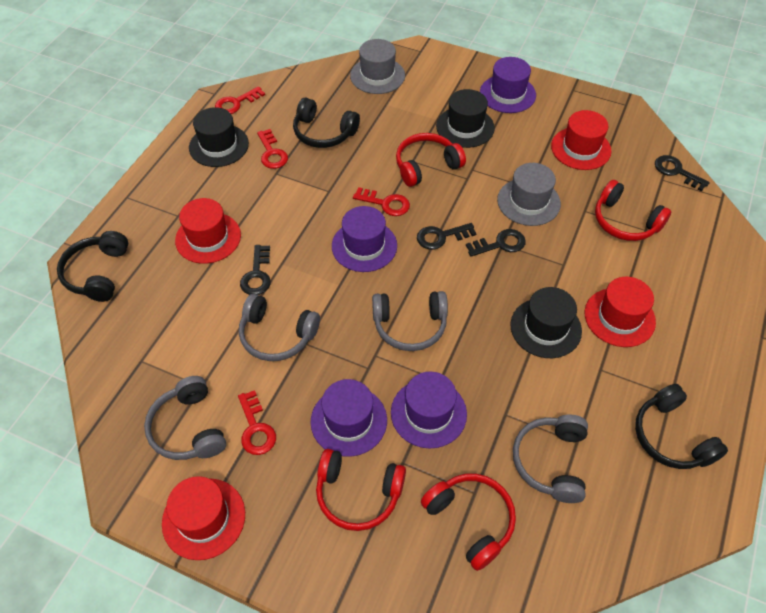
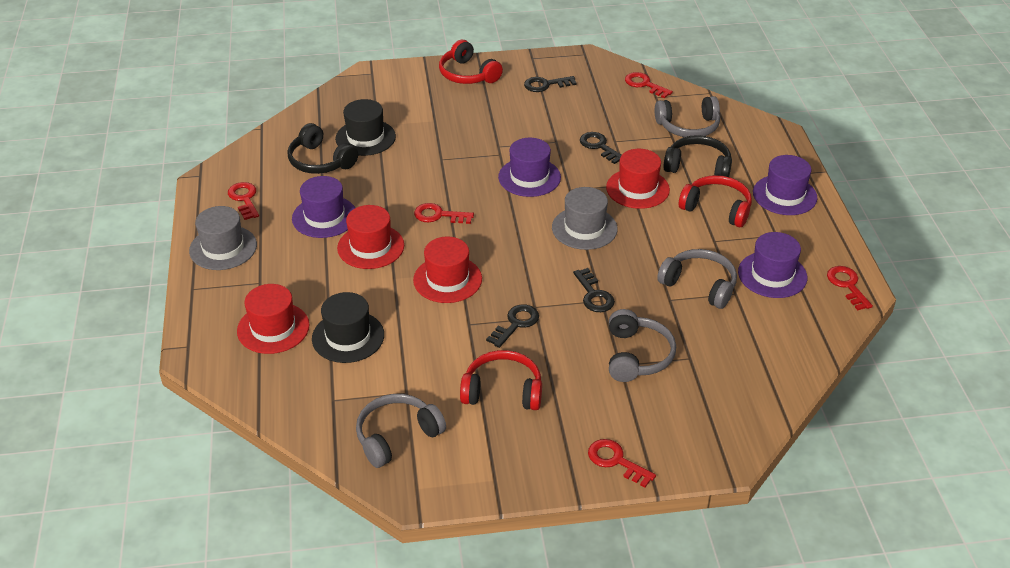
black hat: 3 -> 2
black headphones: 3 -> 2
red headphones: 4 -> 3
red key: 4 -> 5

